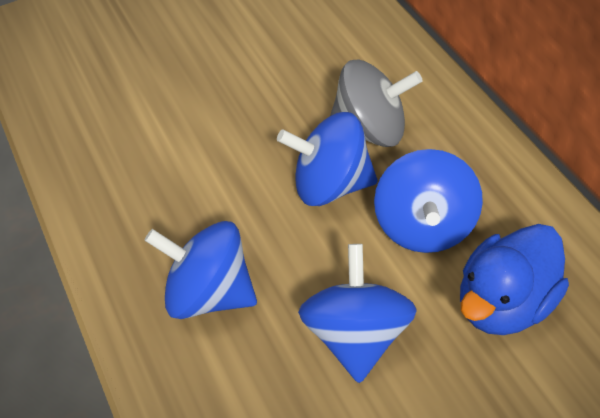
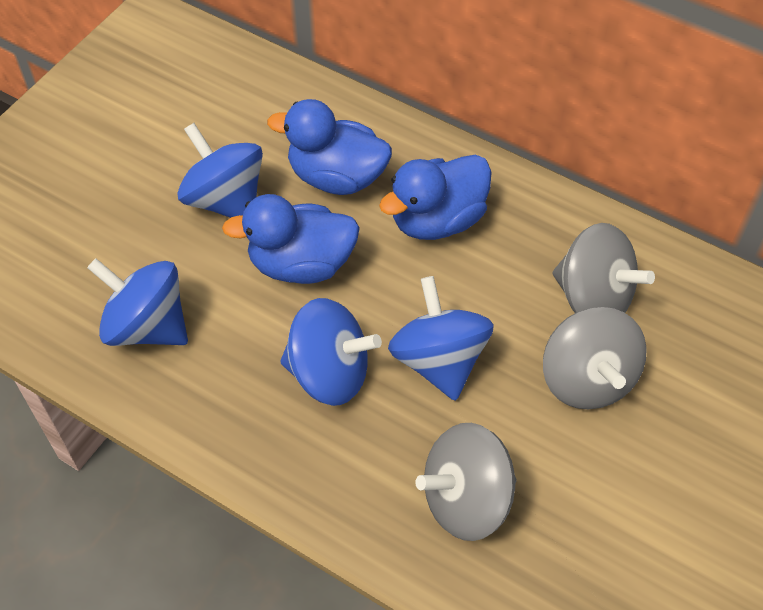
blue duck: 1 -> 3
grey spinning top: 1 -> 3

